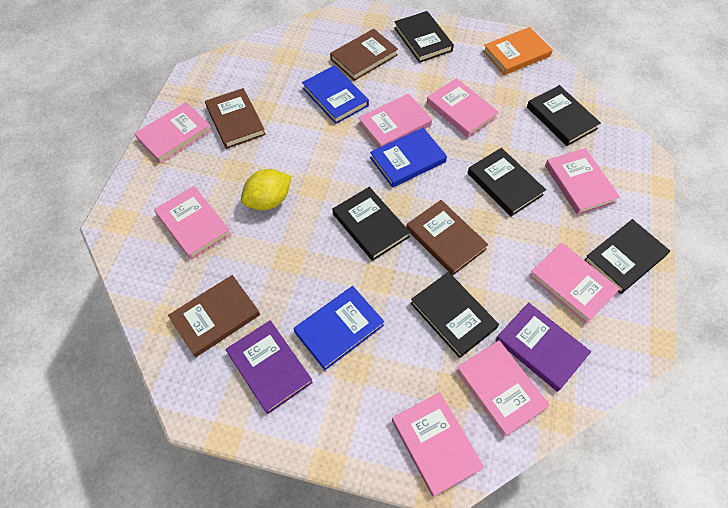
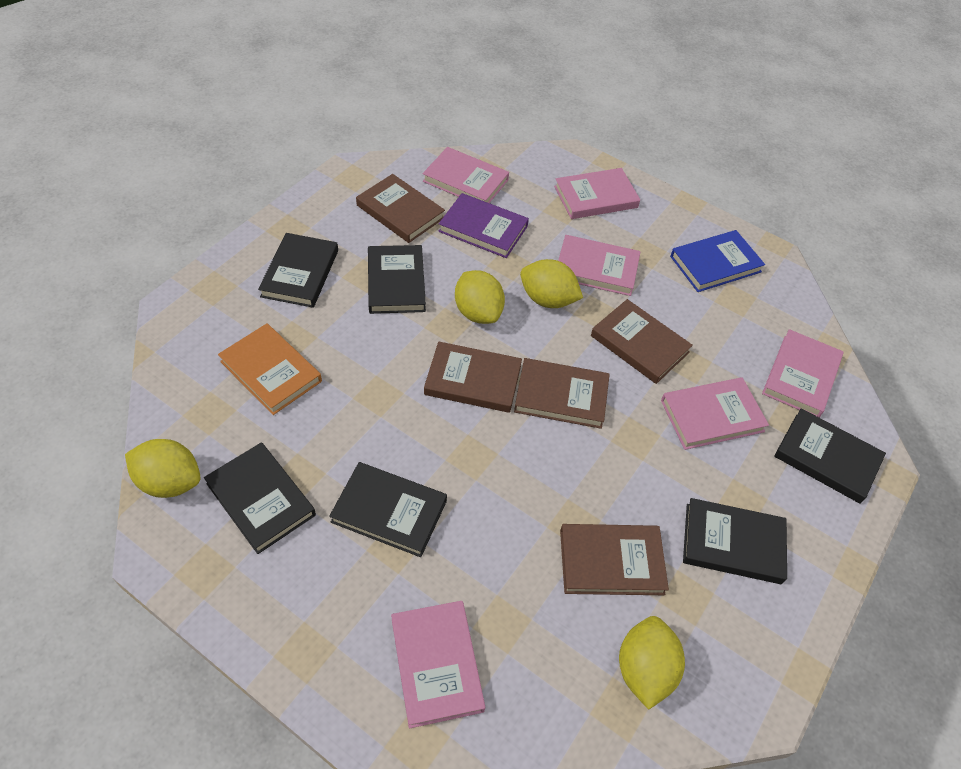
blue book: 3 -> 1
brown book: 4 -> 5
pink book: 8 -> 6
purple book: 2 -> 1
yellow lemon: 1 -> 4

